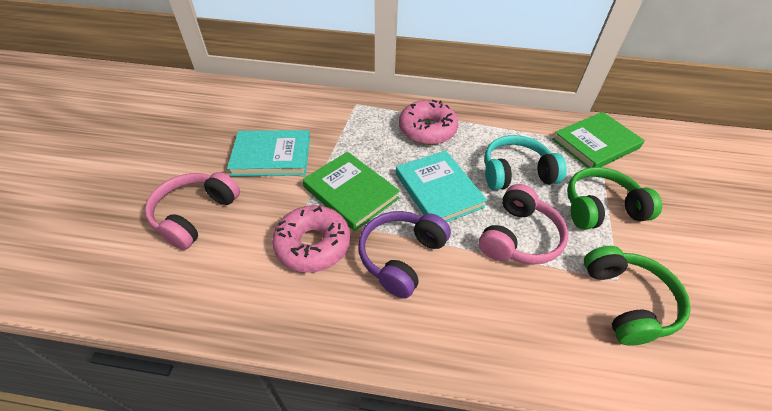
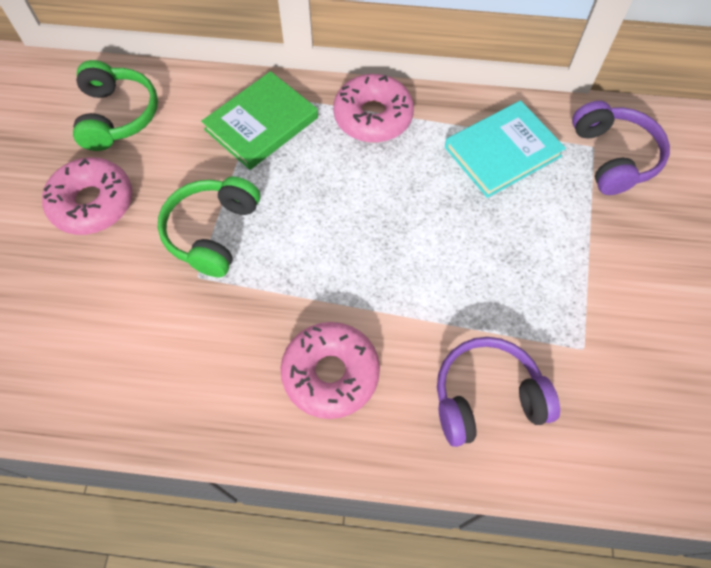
green book: 2 -> 1
pink donut: 2 -> 3
pink headphones: 2 -> 0
purple headphones: 1 -> 2
turquoise book: 2 -> 1
turquoise headphones: 1 -> 0

